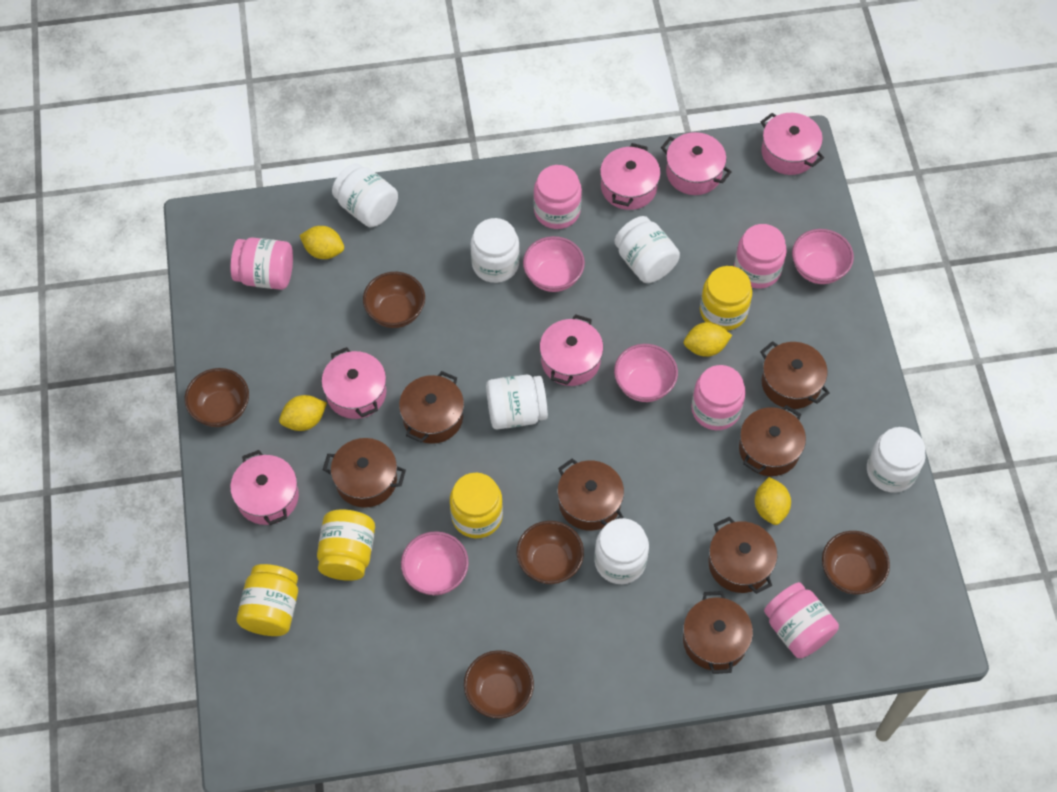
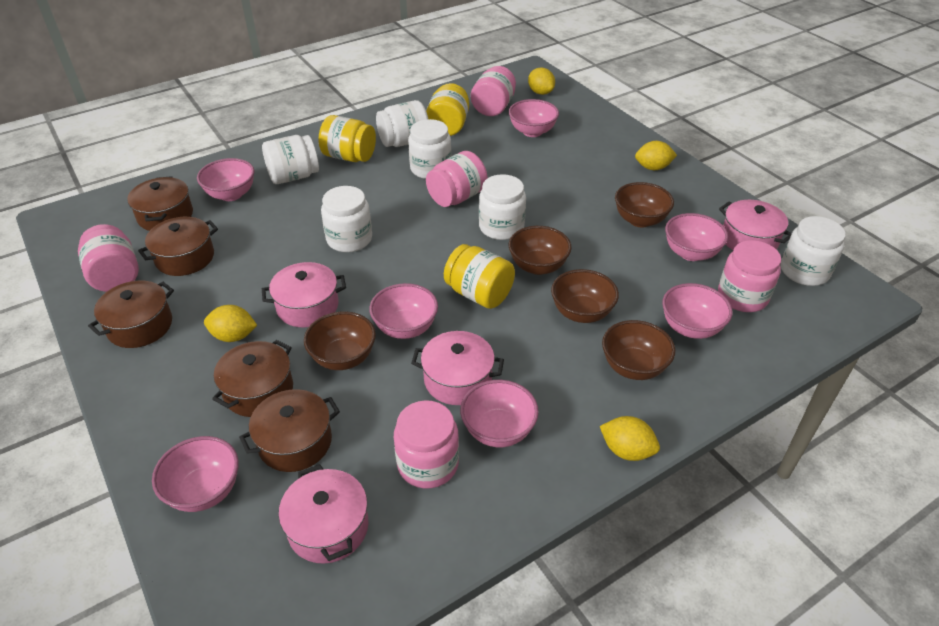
brown pot: 7 -> 5
pink bowl: 4 -> 7
pink pot: 6 -> 4
yellow jar: 4 -> 3

